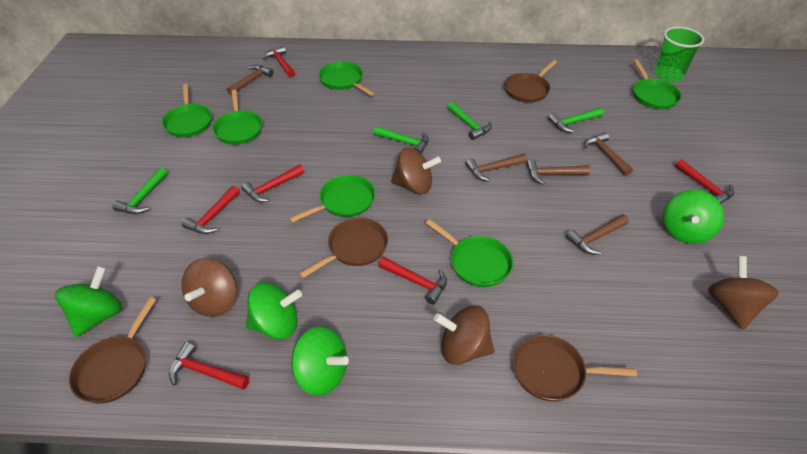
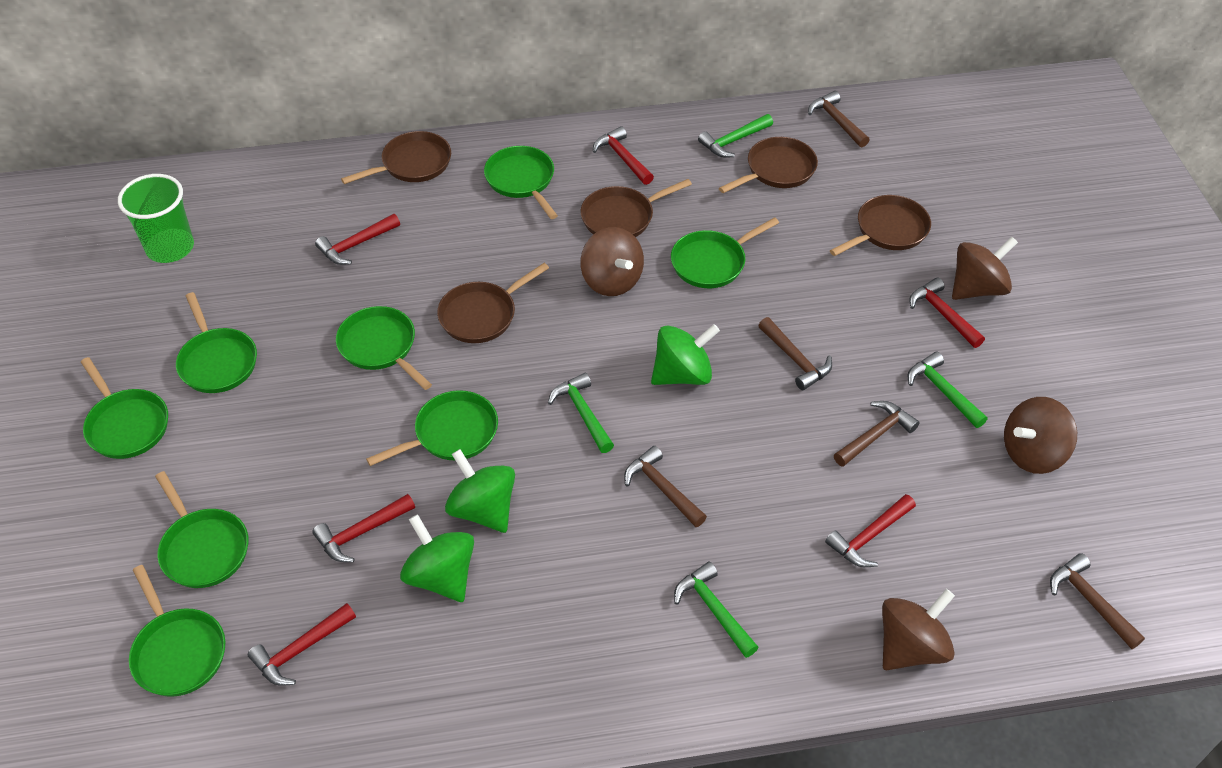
brown pan: 4 -> 5
green pan: 6 -> 8
green spinning top: 4 -> 3

